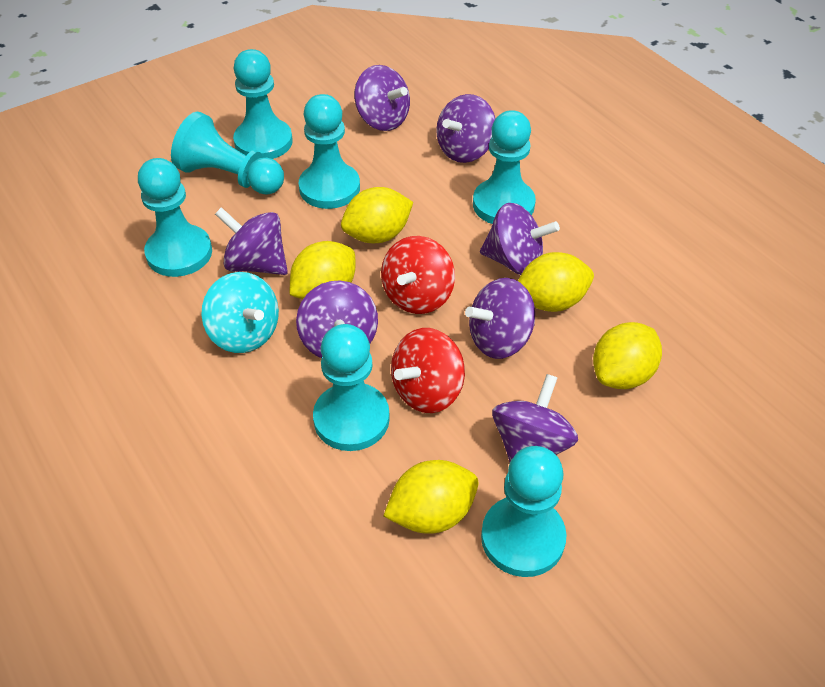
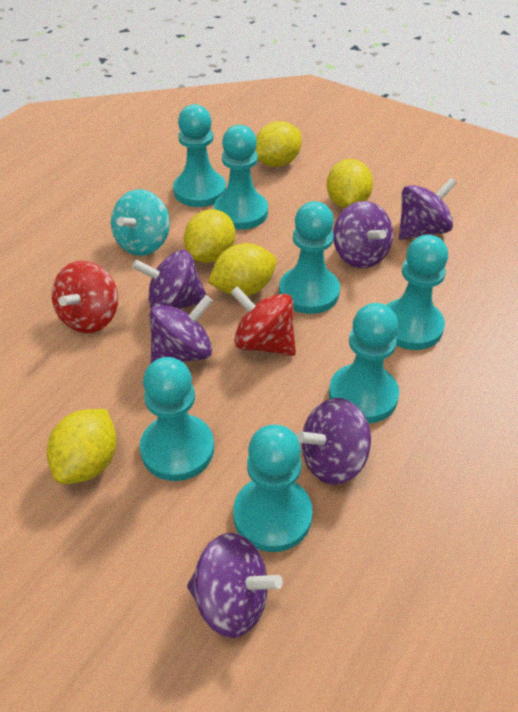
purple spinning top: 7 -> 6

